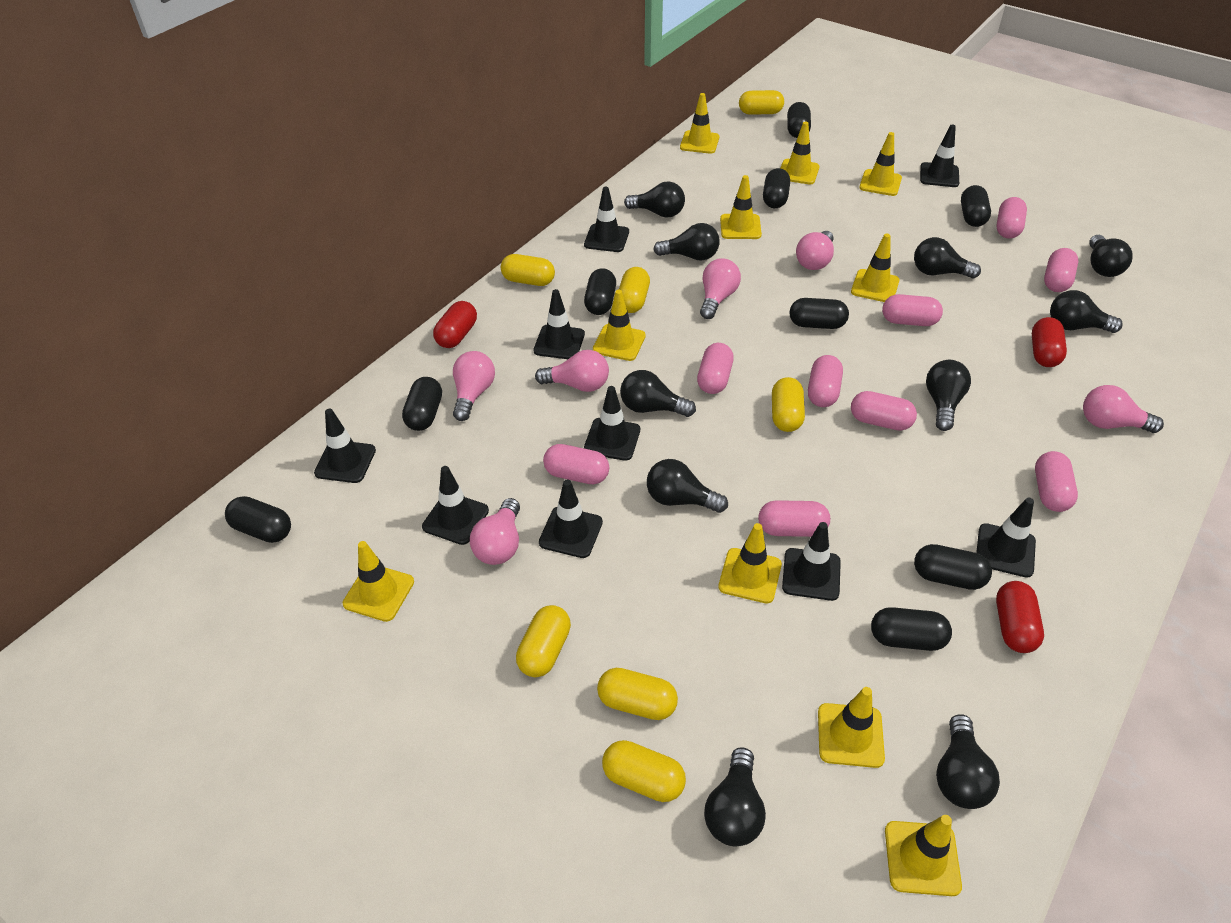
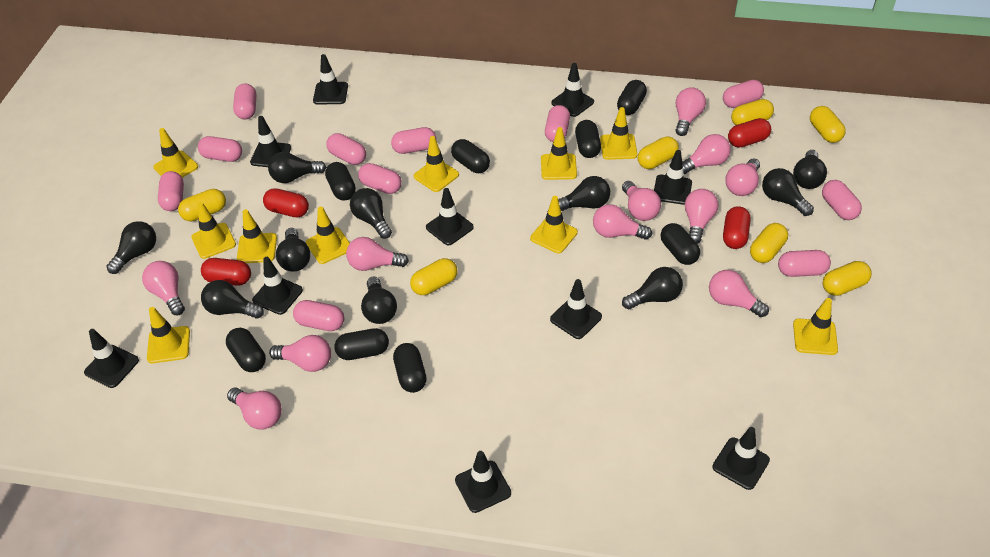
black capsule: 9 -> 8
black traffic cone: 9 -> 10
pink capsule: 9 -> 11
pink light bulb: 6 -> 11
red capsule: 3 -> 4

